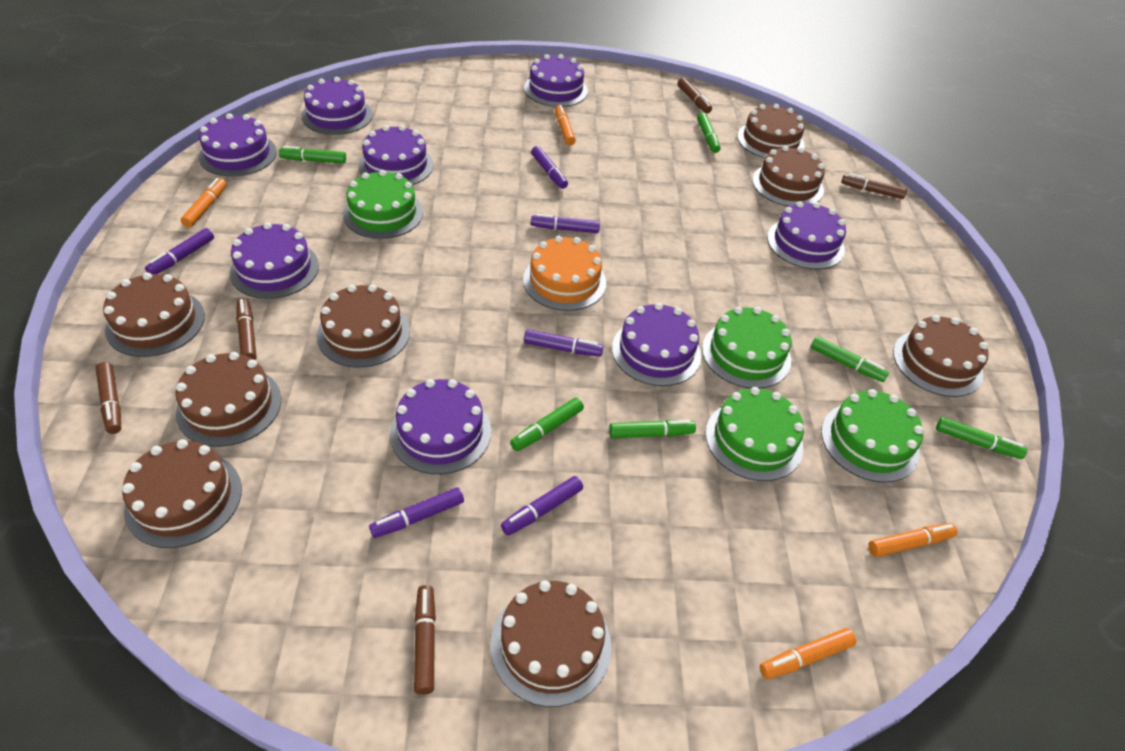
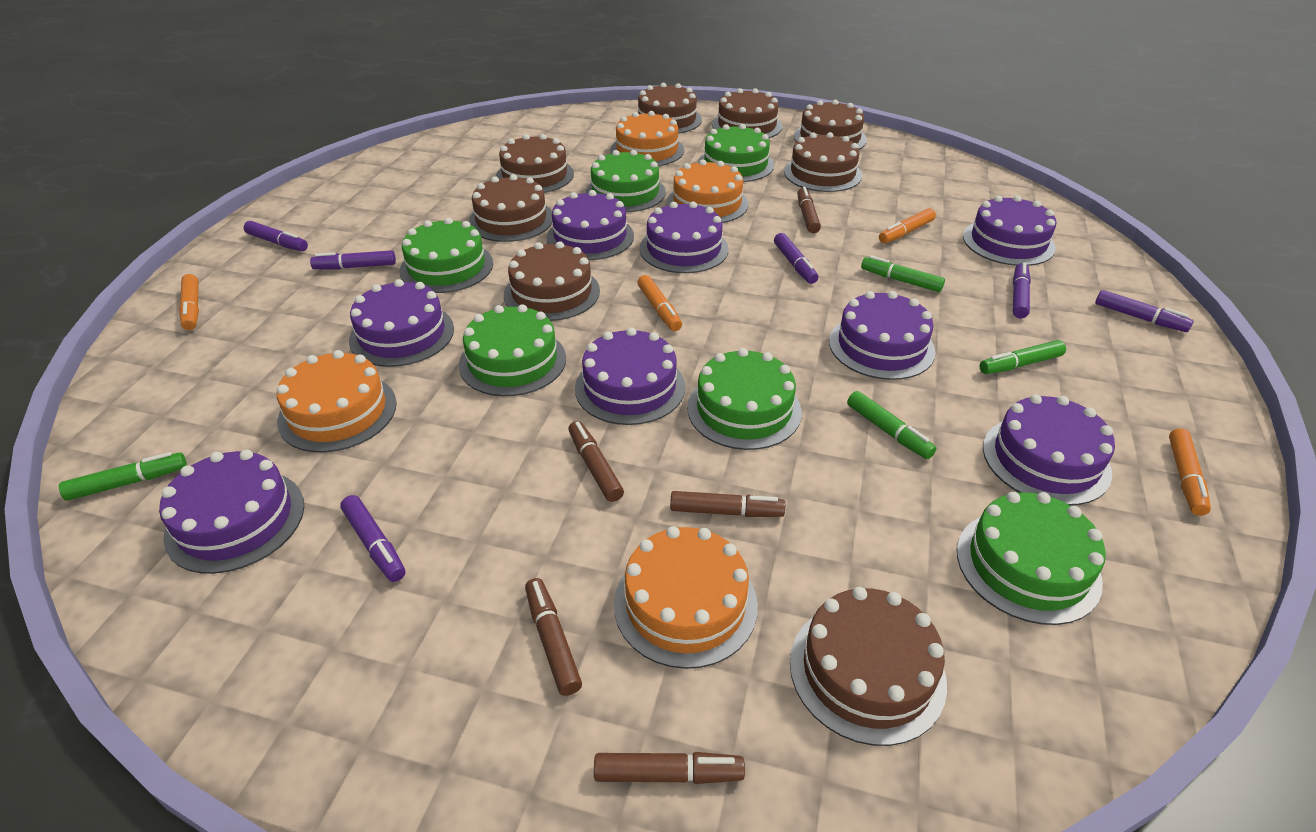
green cake: 4 -> 6
green marker: 6 -> 4
orange cake: 1 -> 4

